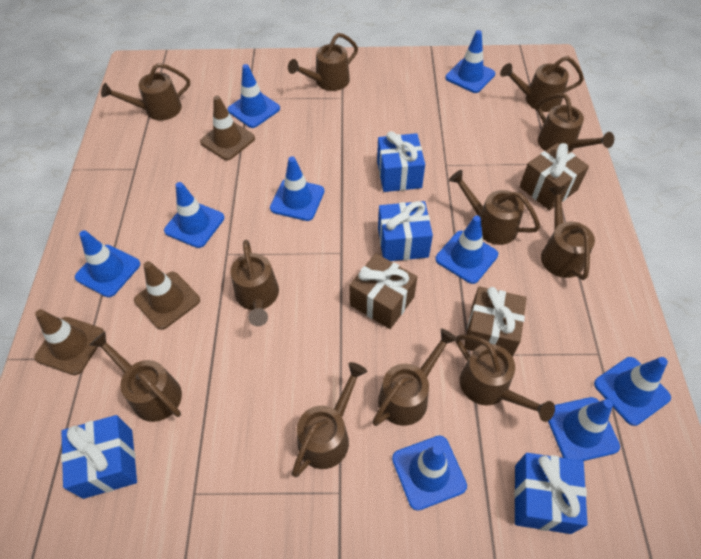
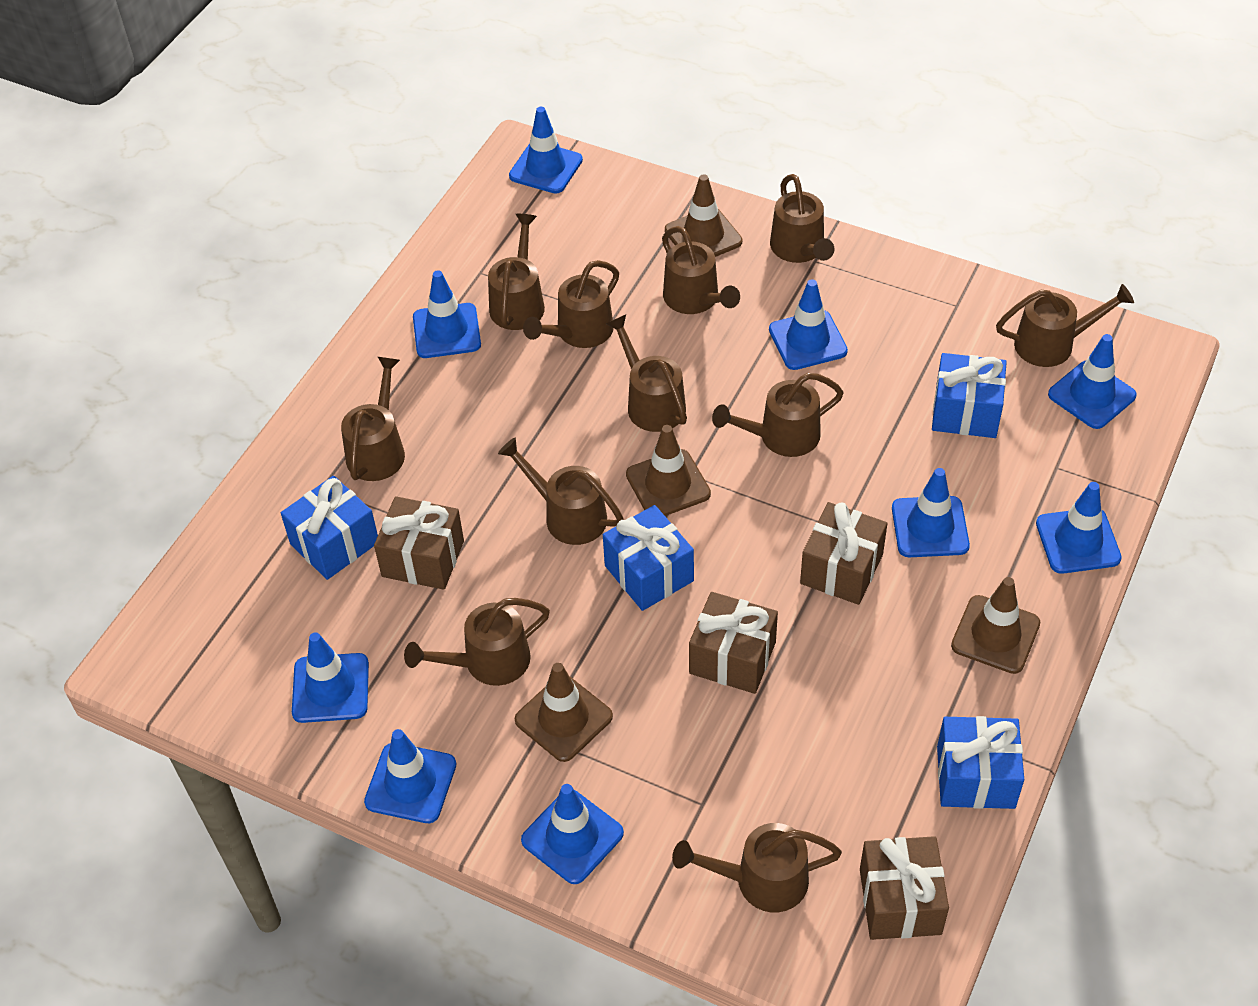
brown gift: 3 -> 4
brown traffic cone: 3 -> 4

